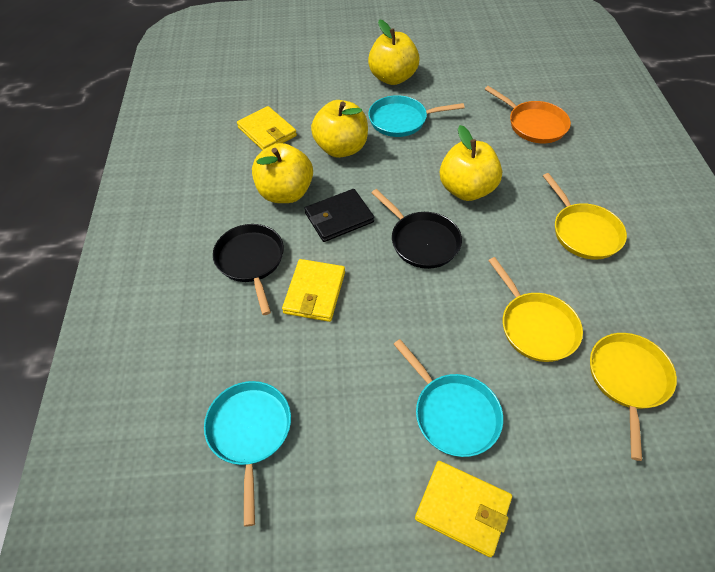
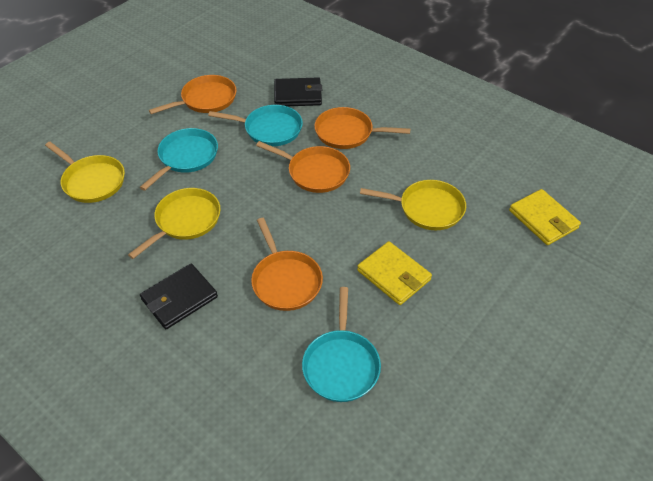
black pan: 2 -> 0
black wallet: 1 -> 2
orange pan: 1 -> 4
yellow apple: 4 -> 0
yellow wallet: 3 -> 2

